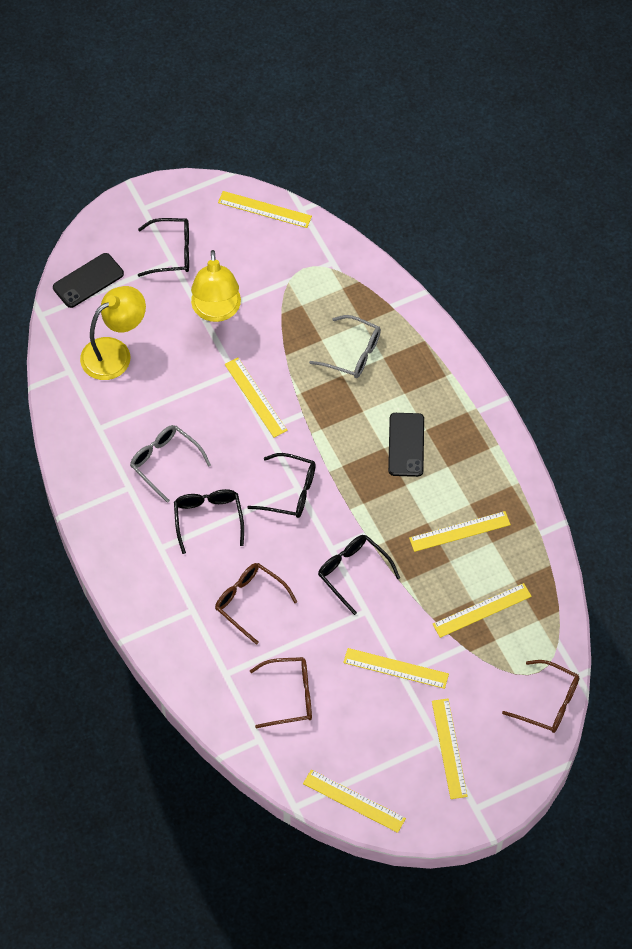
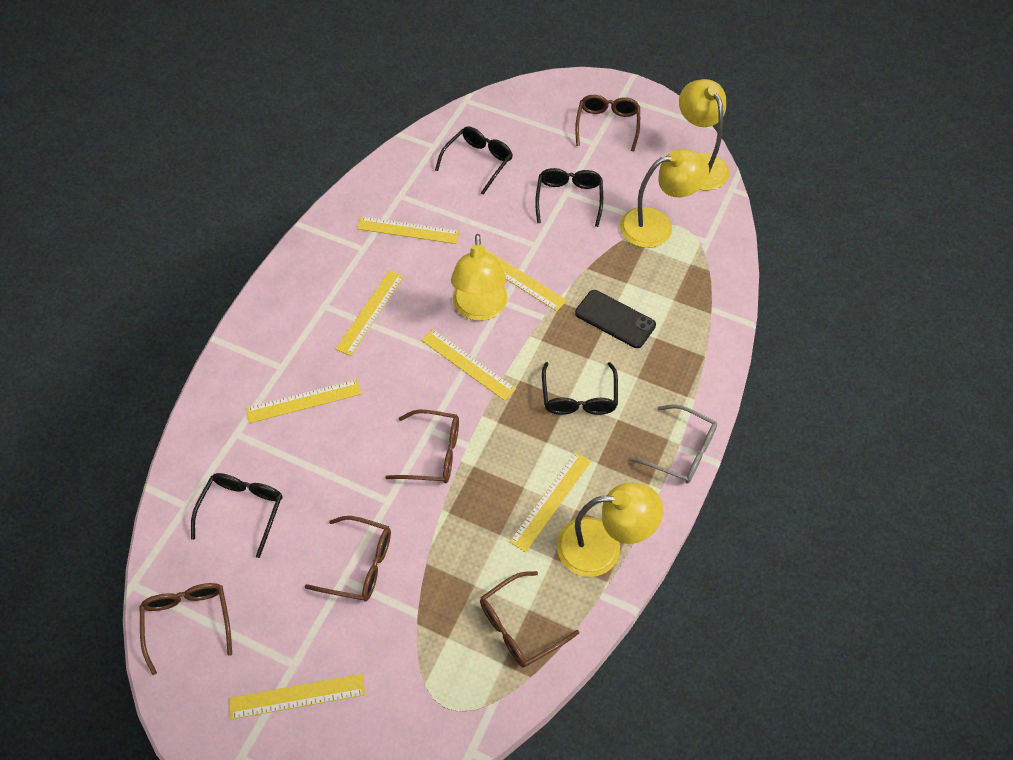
black phone: 2 -> 1
brown glasses: 3 -> 5
grey glasses: 2 -> 1
yellow lamp: 2 -> 4

